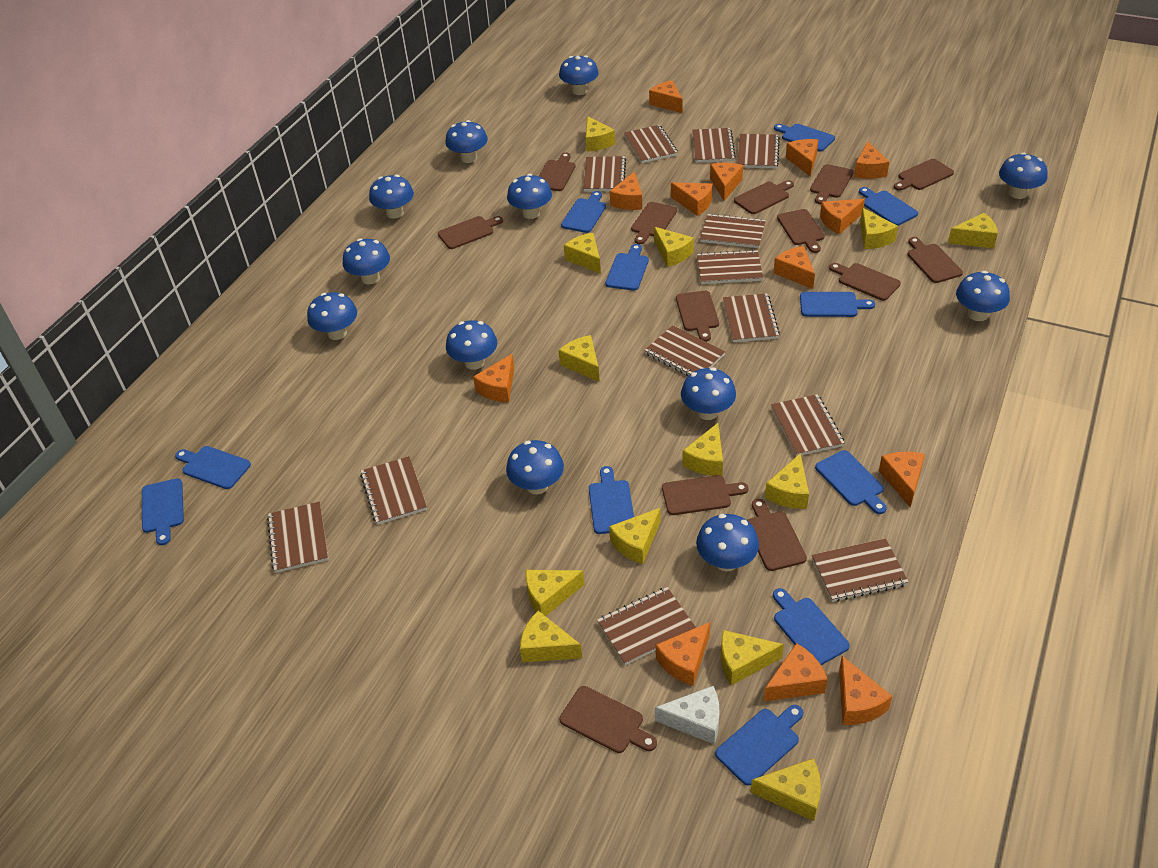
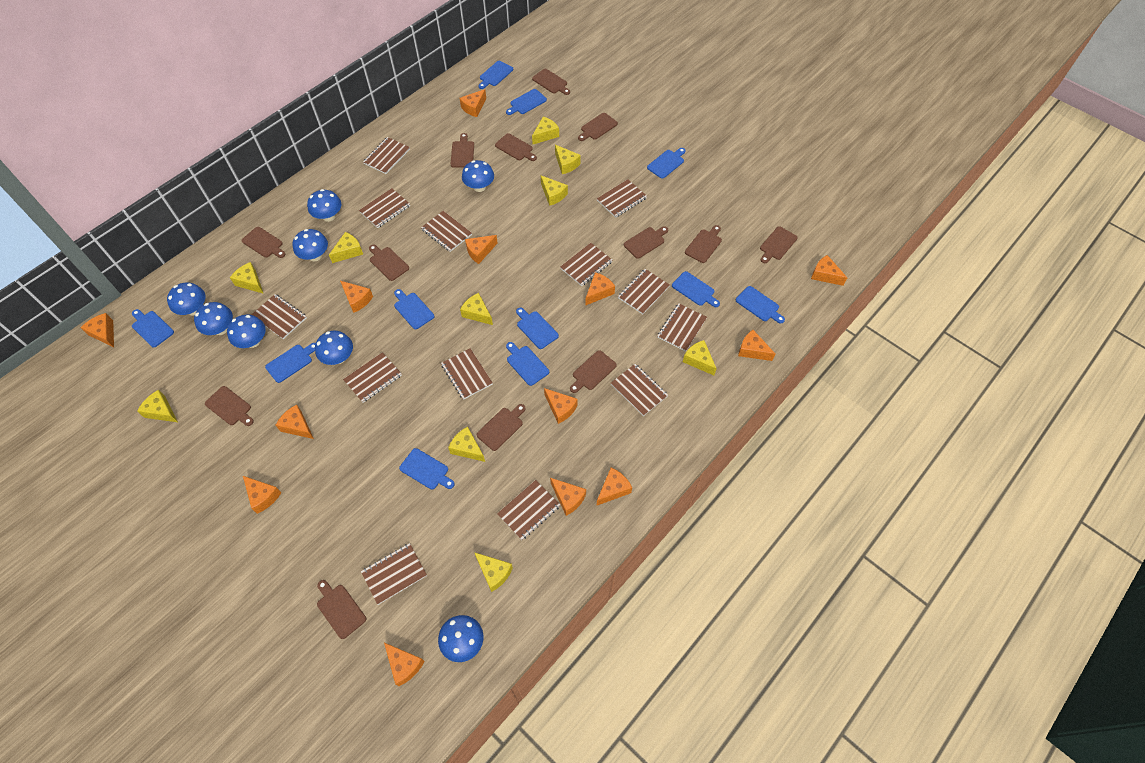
blue mushroom: 12 -> 8
white cheese: 1 -> 0
yellow cheese: 13 -> 10

